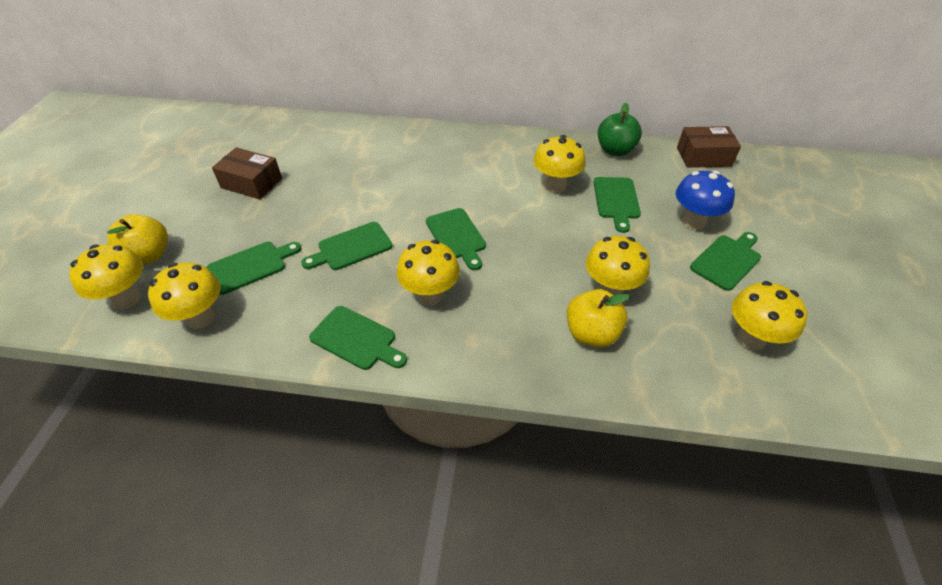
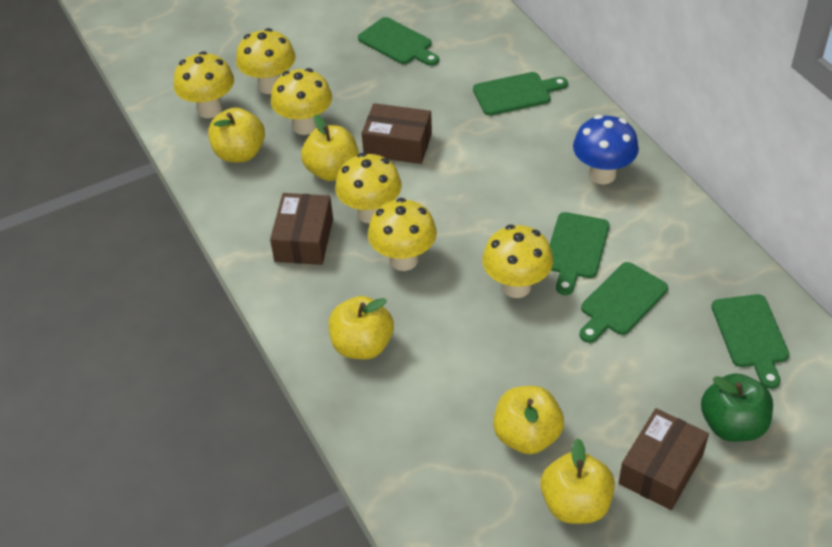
brown box: 2 -> 3
green cutting board: 6 -> 5
yellow apple: 2 -> 5

